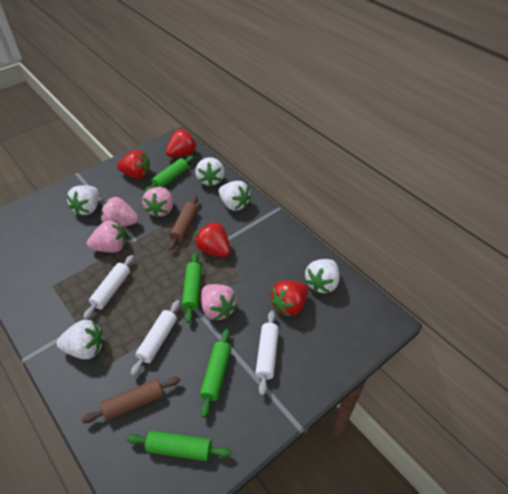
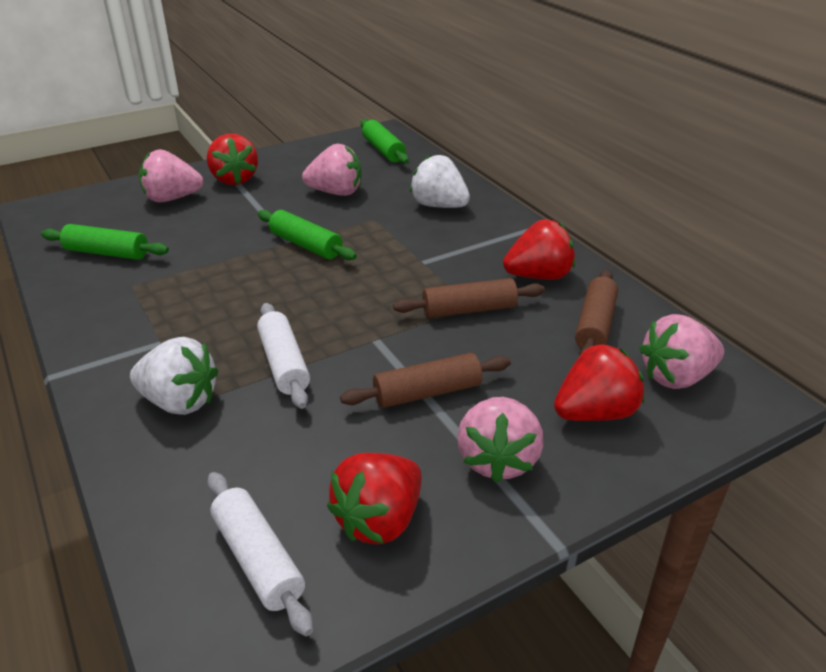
brown rolling pin: 2 -> 3
green rolling pin: 4 -> 3
white rolling pin: 3 -> 2
white strawberry: 5 -> 2

